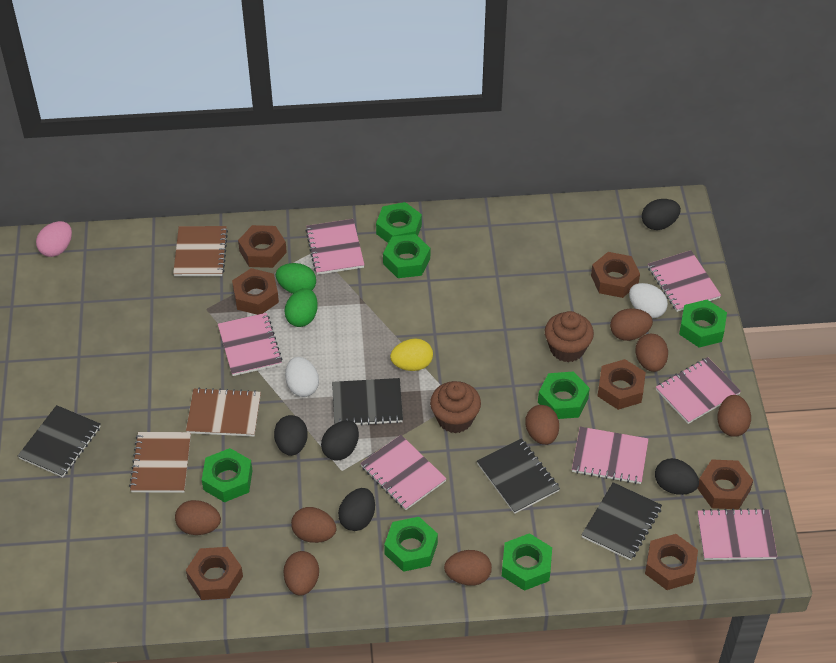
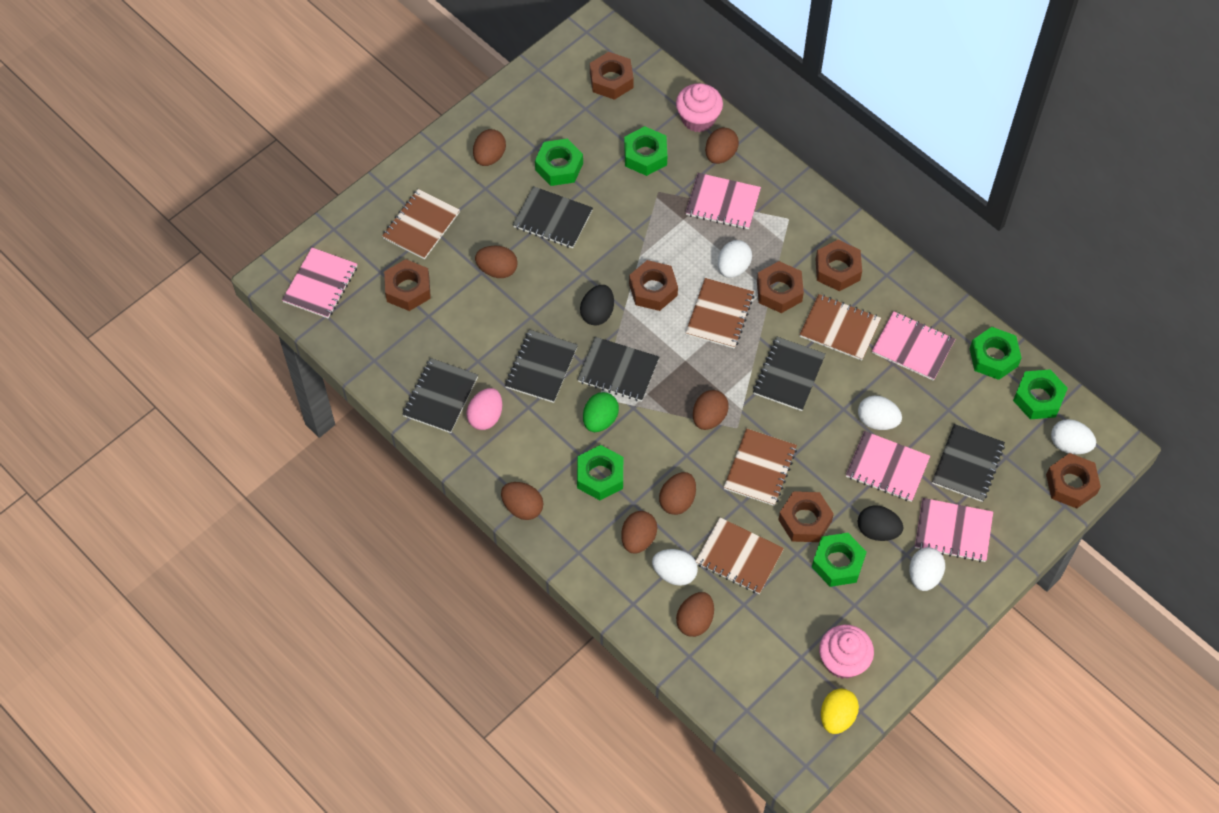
black egg: 5 -> 2
black notebook: 4 -> 6
brown cupcake: 2 -> 0
brown notebook: 3 -> 5
green egg: 2 -> 1
green nut: 7 -> 6
pink cupcake: 0 -> 2
pink notebook: 7 -> 5
white egg: 2 -> 5

